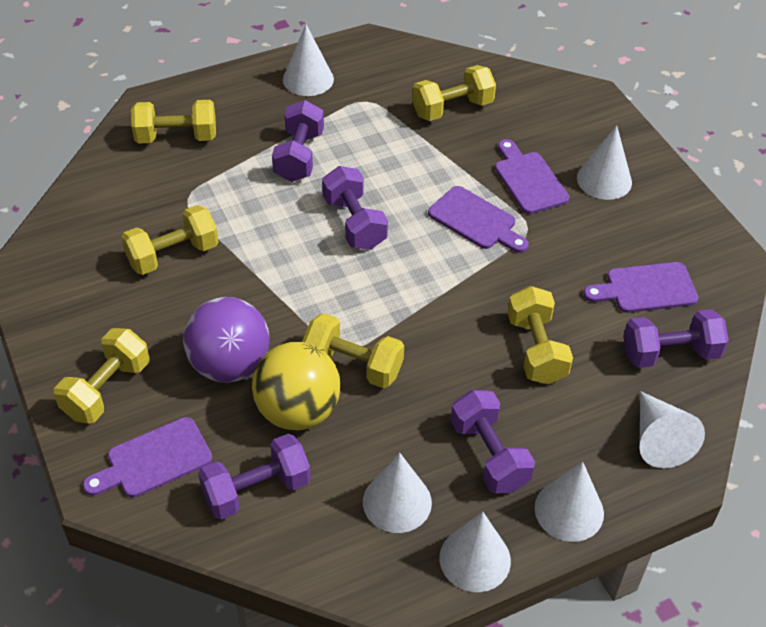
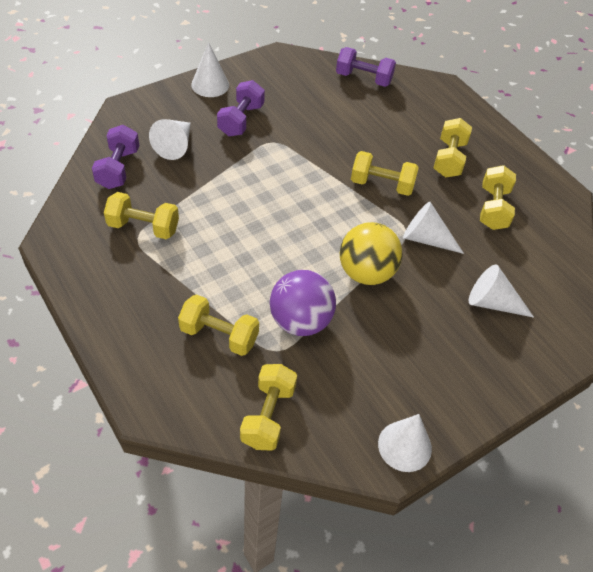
purple cutting board: 4 -> 0
purple dumbbell: 5 -> 3
white cone: 6 -> 5

